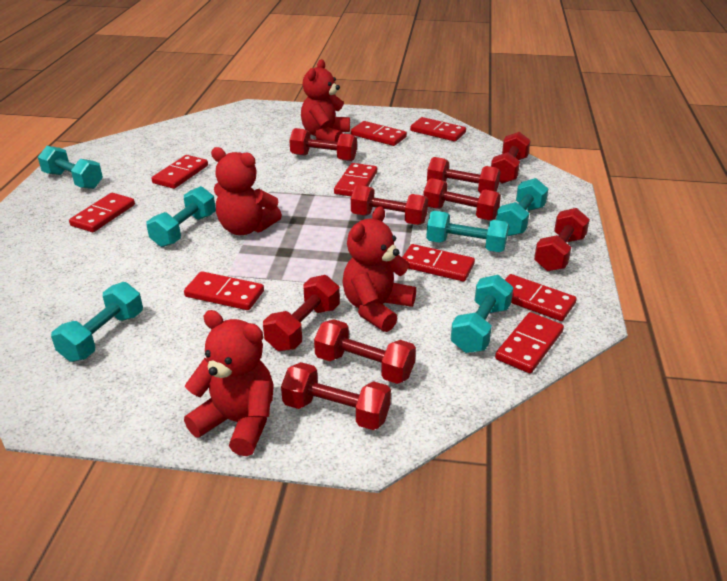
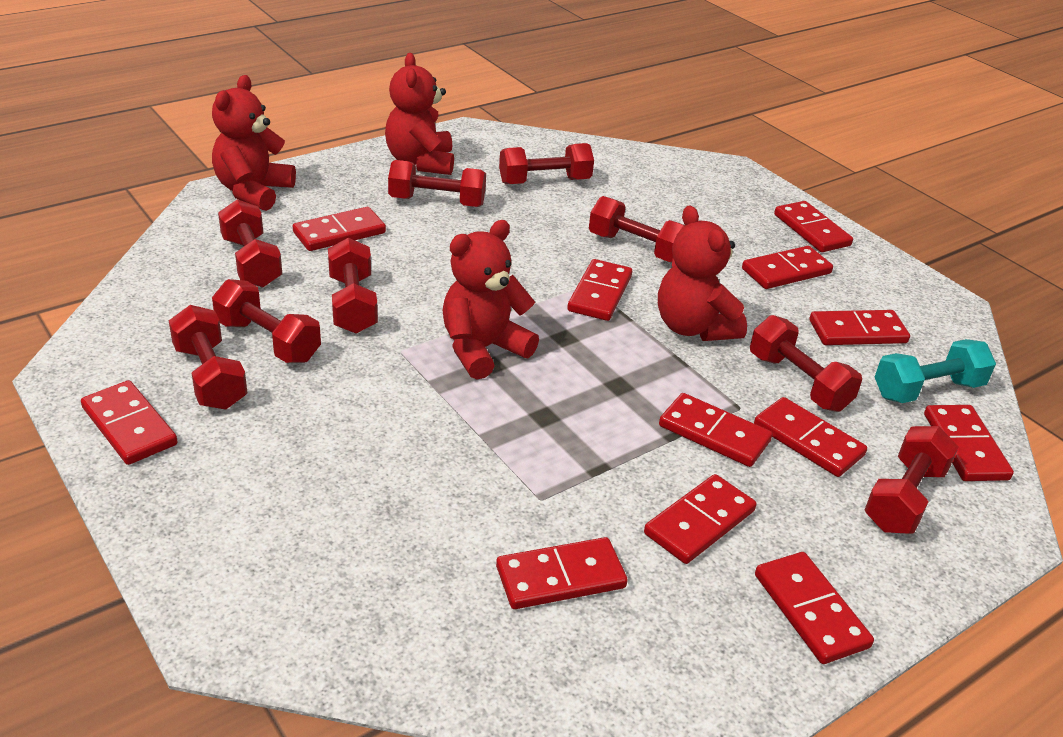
red domino: 9 -> 12
turquoise dumbbell: 6 -> 1

